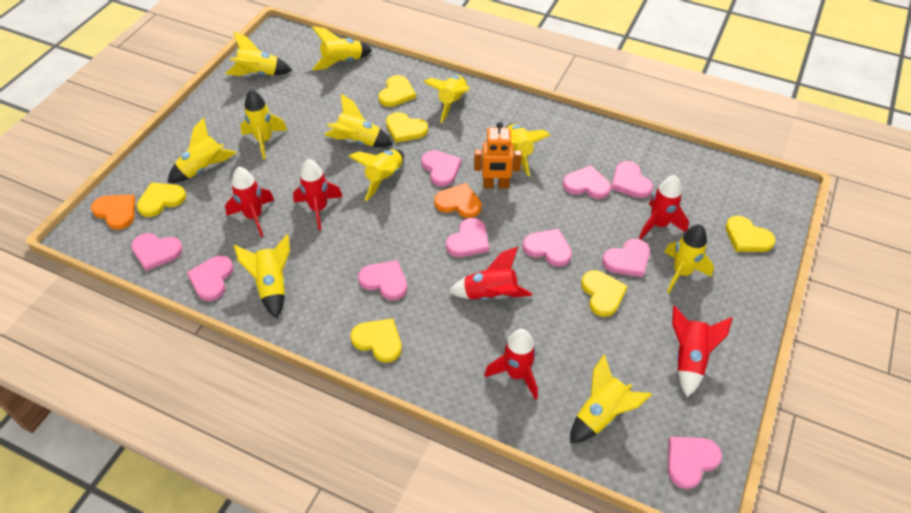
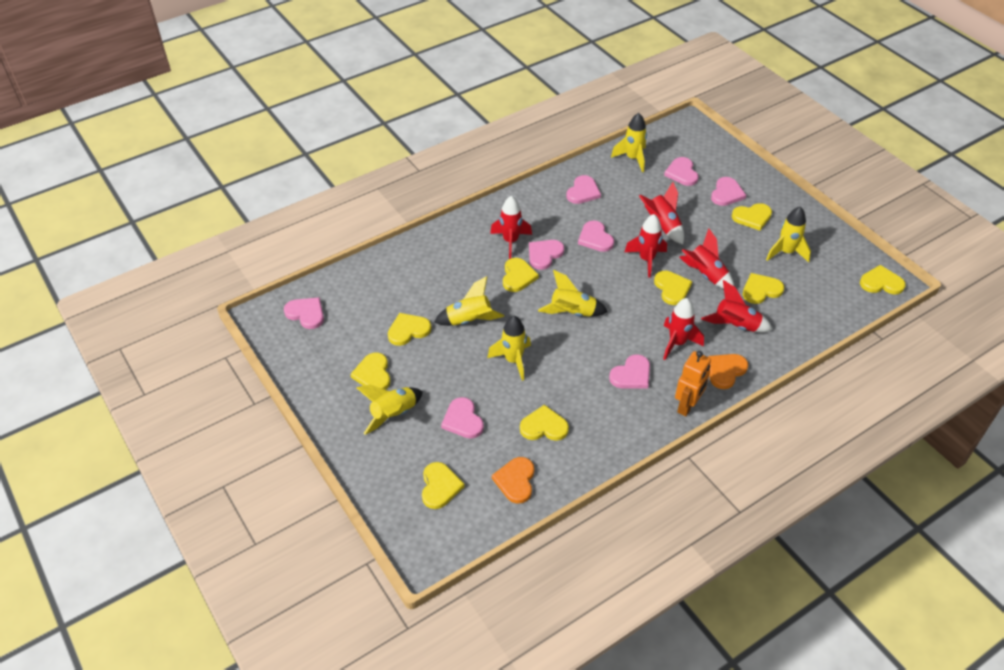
pink heart: 10 -> 8
yellow heart: 6 -> 9
yellow rocket: 11 -> 6

